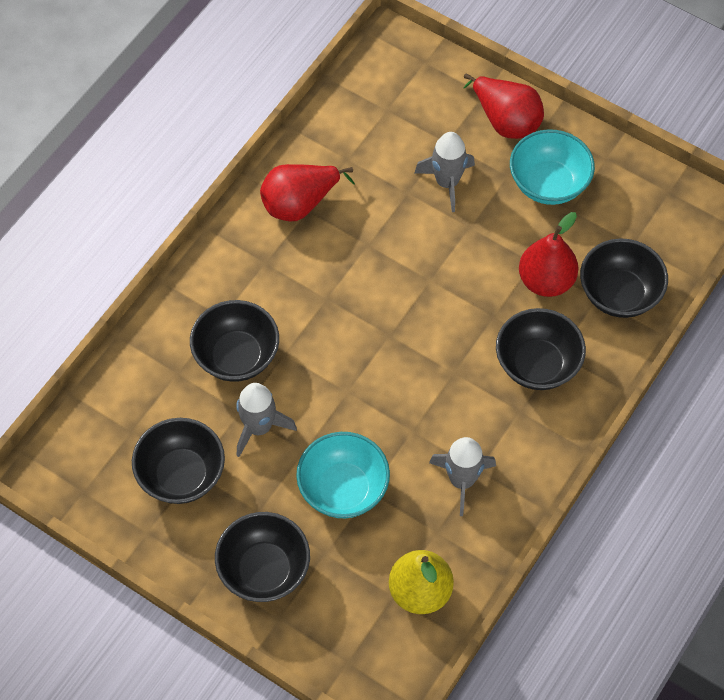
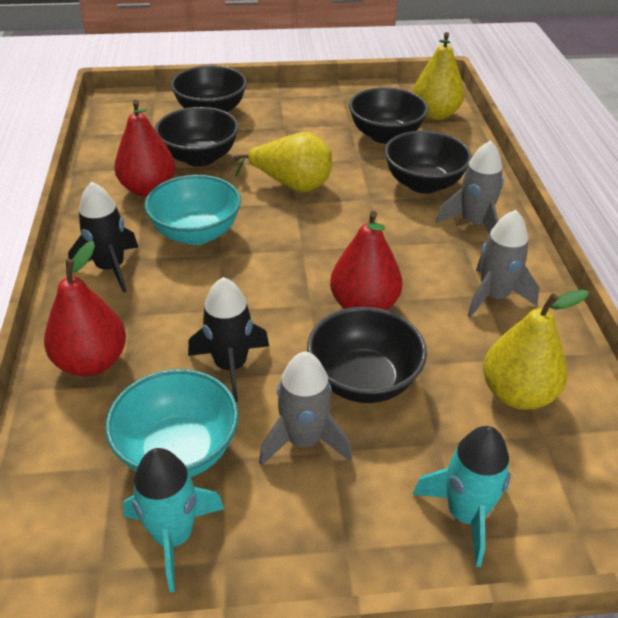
black rocket: 0 -> 2
turquoise rocket: 0 -> 2
yellow pear: 1 -> 3

